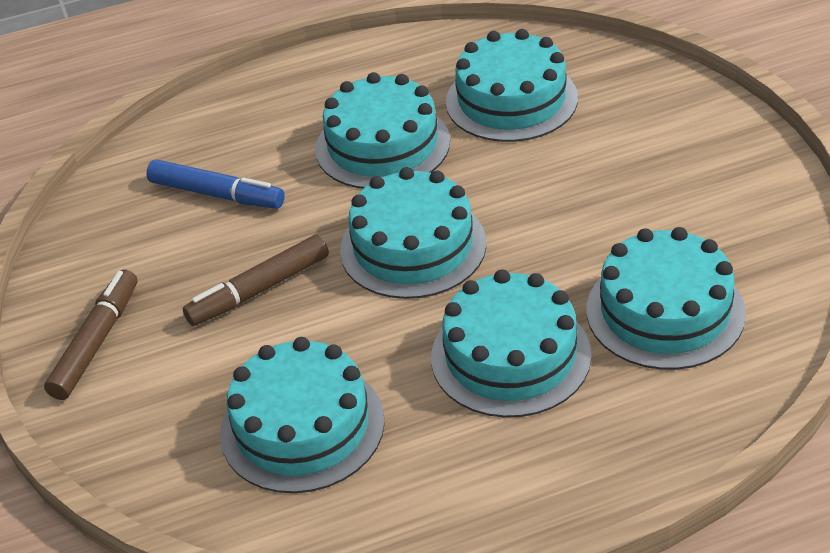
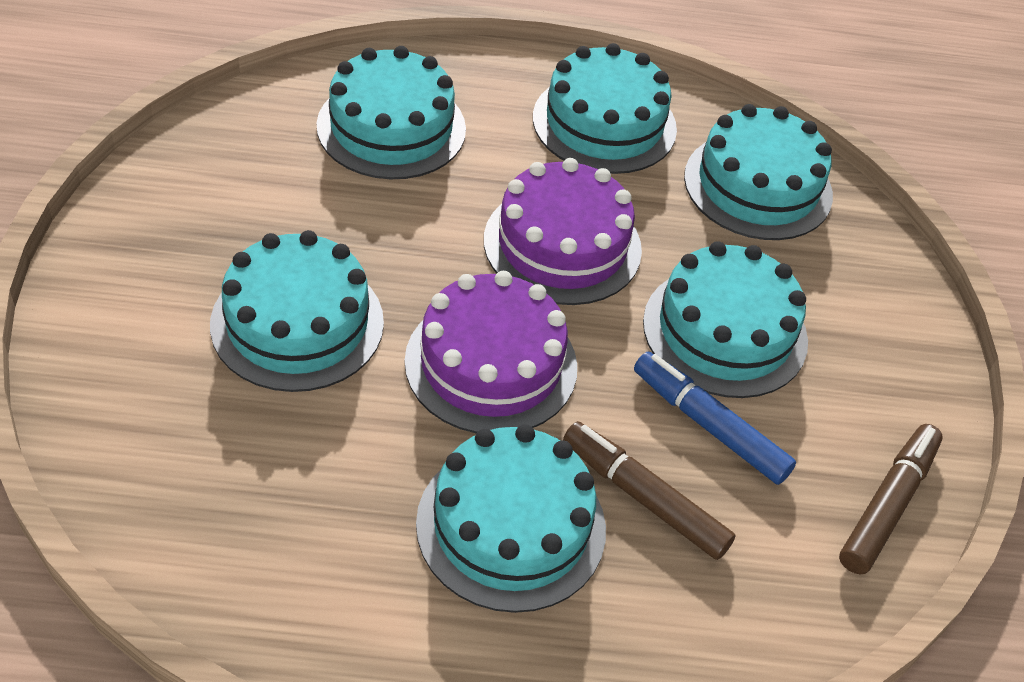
purple cake: 0 -> 2

